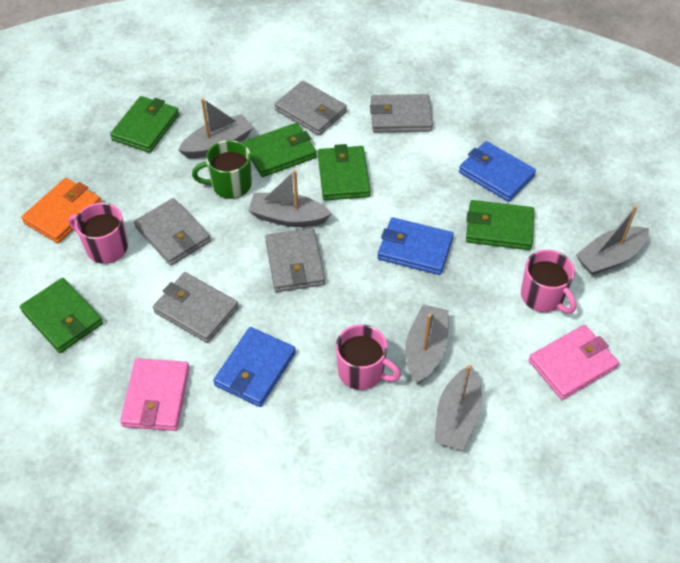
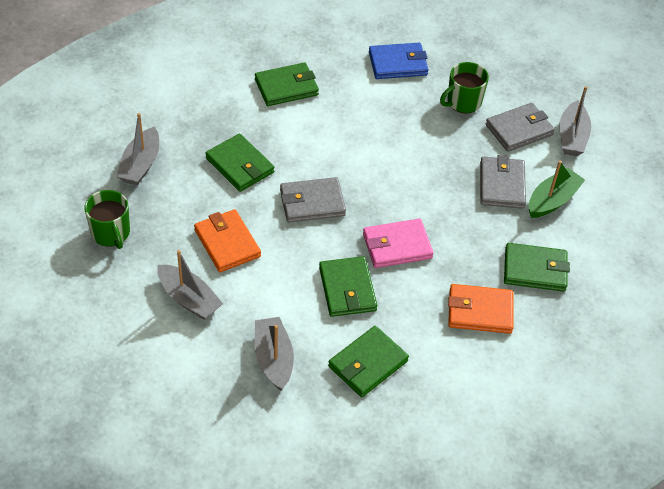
blue wallet: 3 -> 1
green boat: 0 -> 1
green mug: 1 -> 2
grey boat: 5 -> 4
grey wallet: 5 -> 3
orange wallet: 1 -> 2
pink mug: 3 -> 0
pink wallet: 2 -> 1

